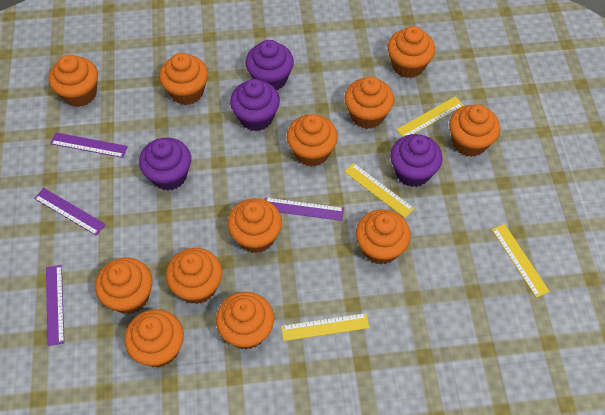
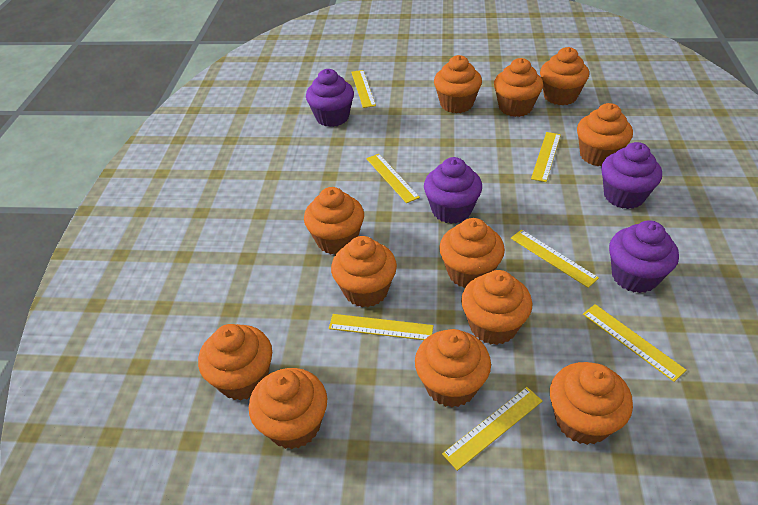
purple ruler: 4 -> 0
yellow ruler: 4 -> 7

